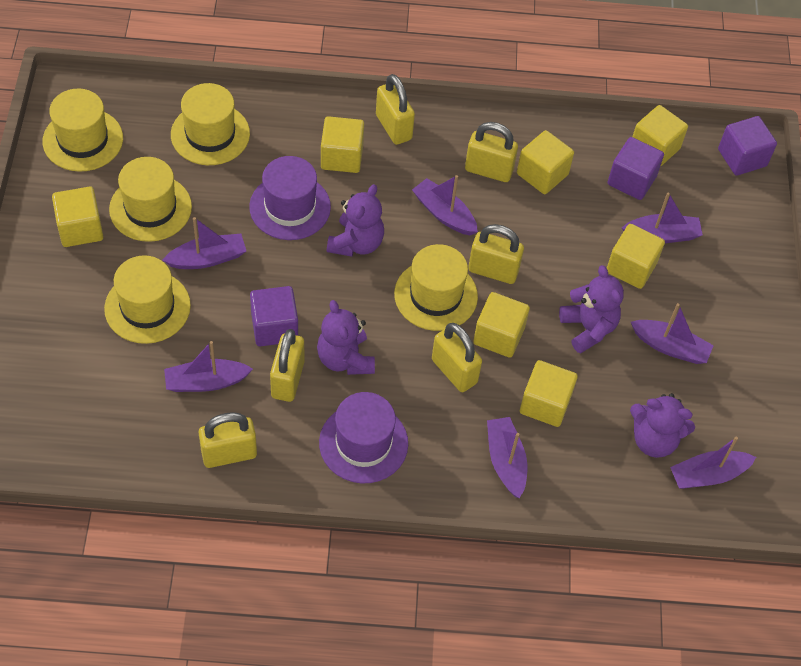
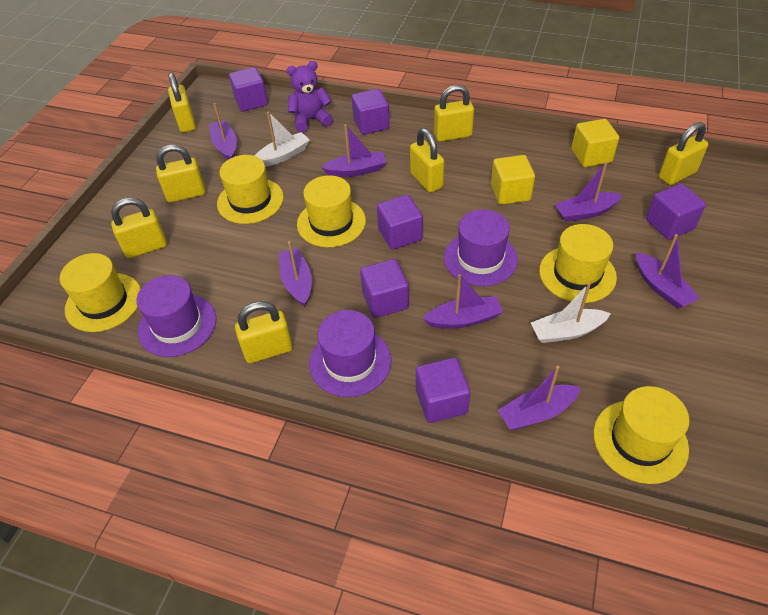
purple cube: 3 -> 6
purple hat: 2 -> 3
purple teddy bear: 4 -> 1
white boat: 0 -> 2
yellow cube: 7 -> 2
yellow padlock: 6 -> 7

